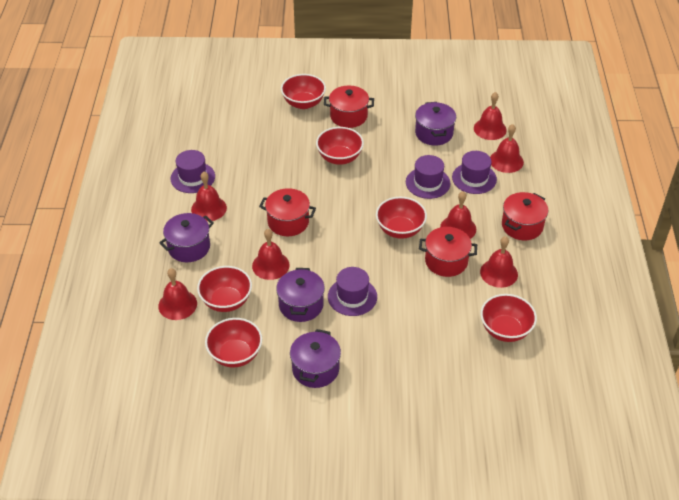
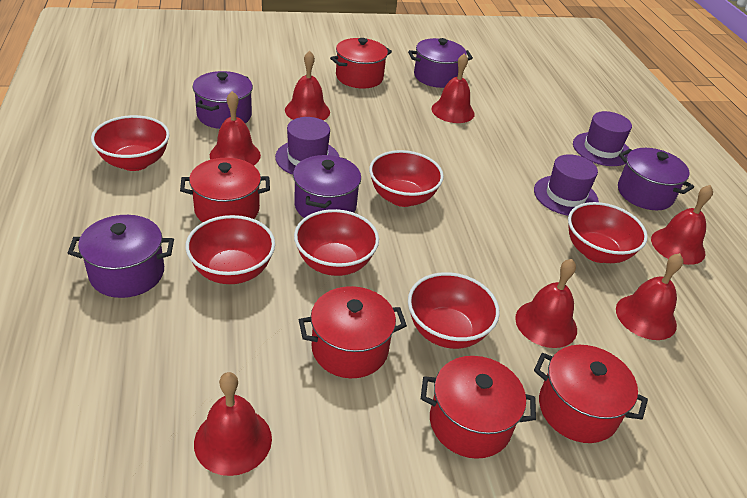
purple hat: 4 -> 3
purple pot: 4 -> 5
red pot: 4 -> 5

